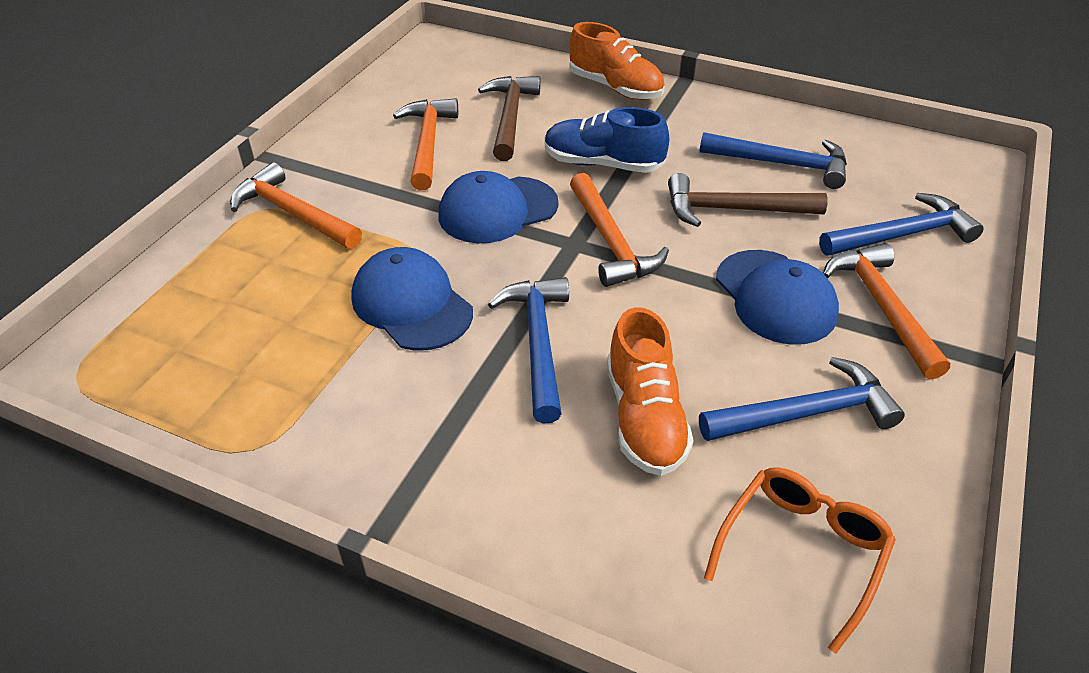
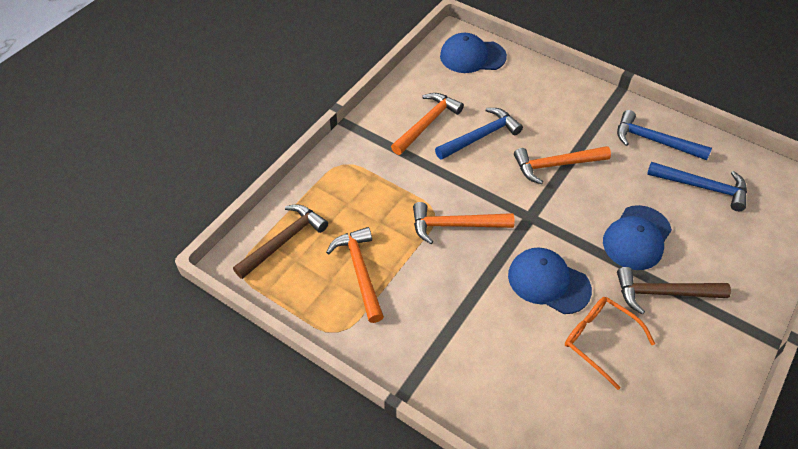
blue hammer: 4 -> 3
blue shoe: 1 -> 0
orange shoe: 2 -> 0

